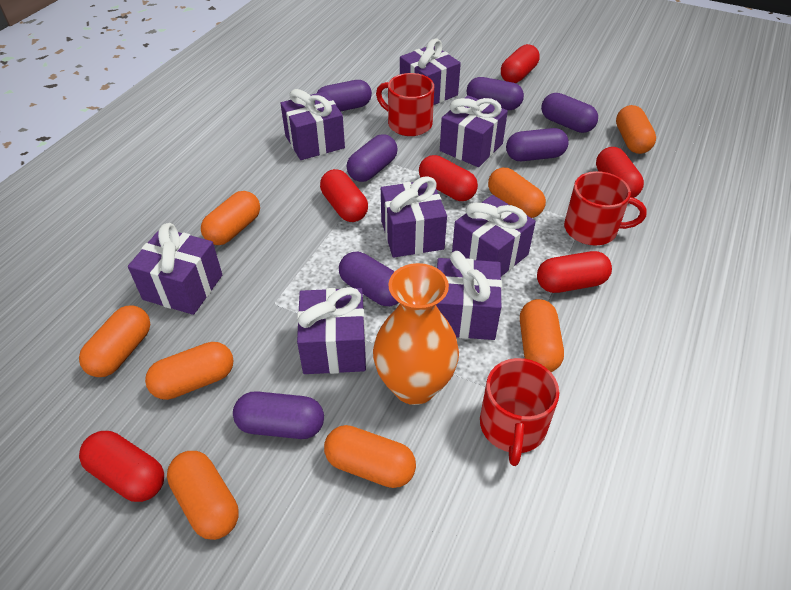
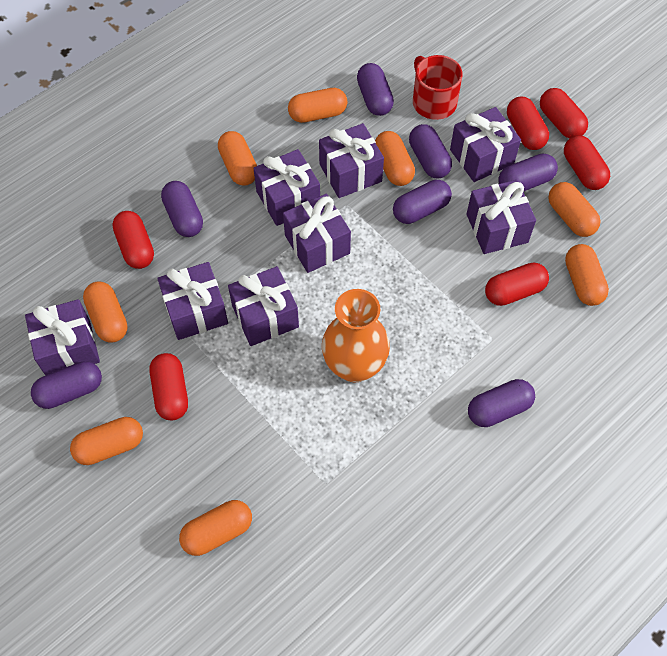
red mug: 3 -> 1

